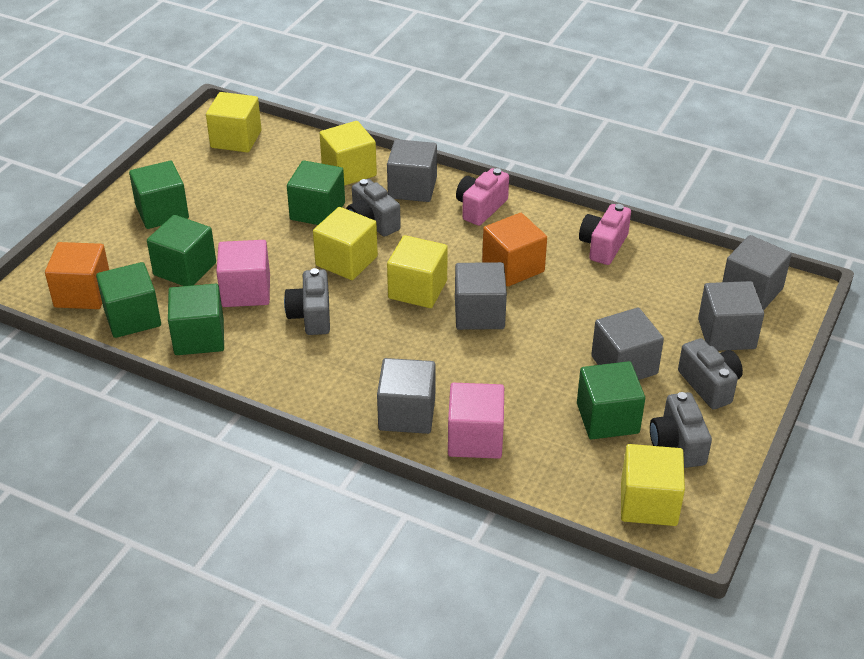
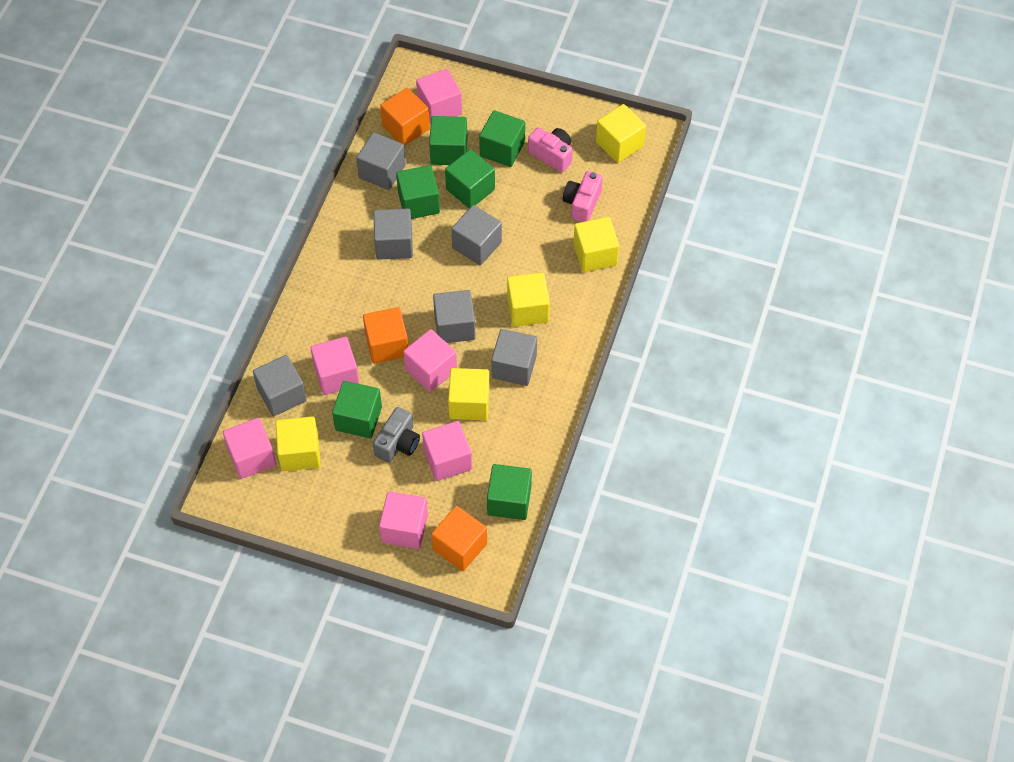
grey camera: 4 -> 1
orange cube: 2 -> 3
pink cube: 2 -> 6

